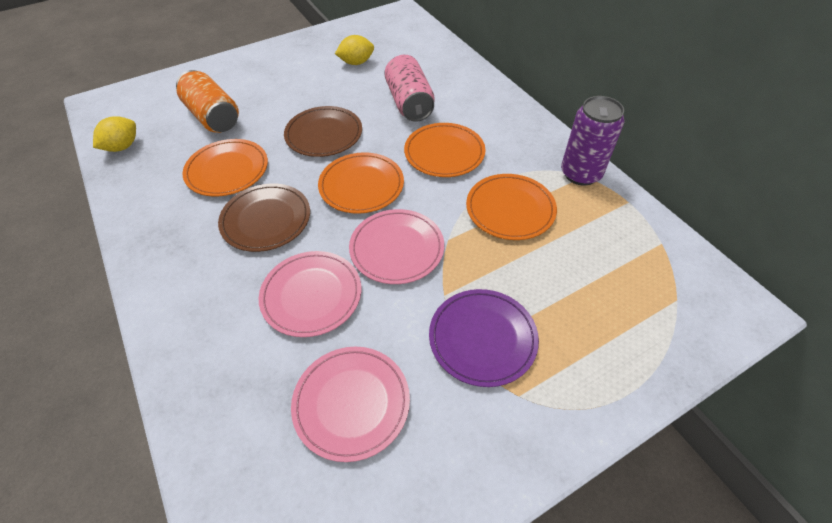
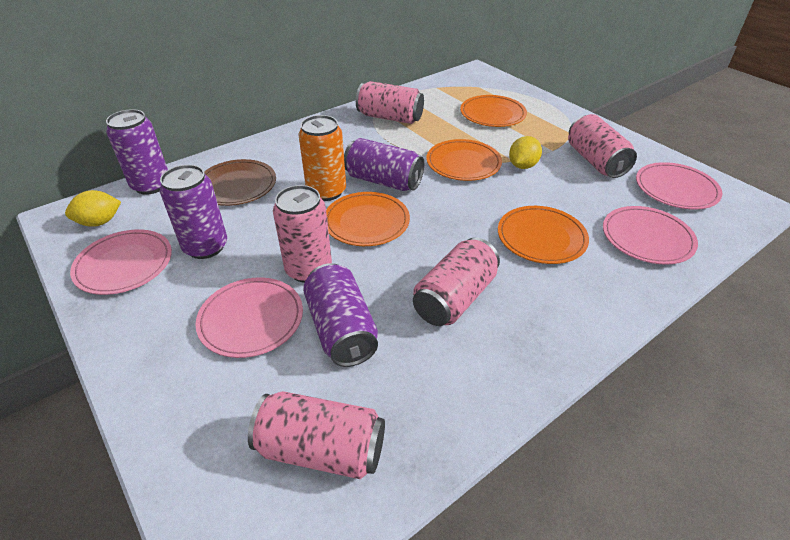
brown plate: 2 -> 1
pink can: 1 -> 5
pink plate: 3 -> 4
purple can: 1 -> 4
purple plate: 1 -> 0

